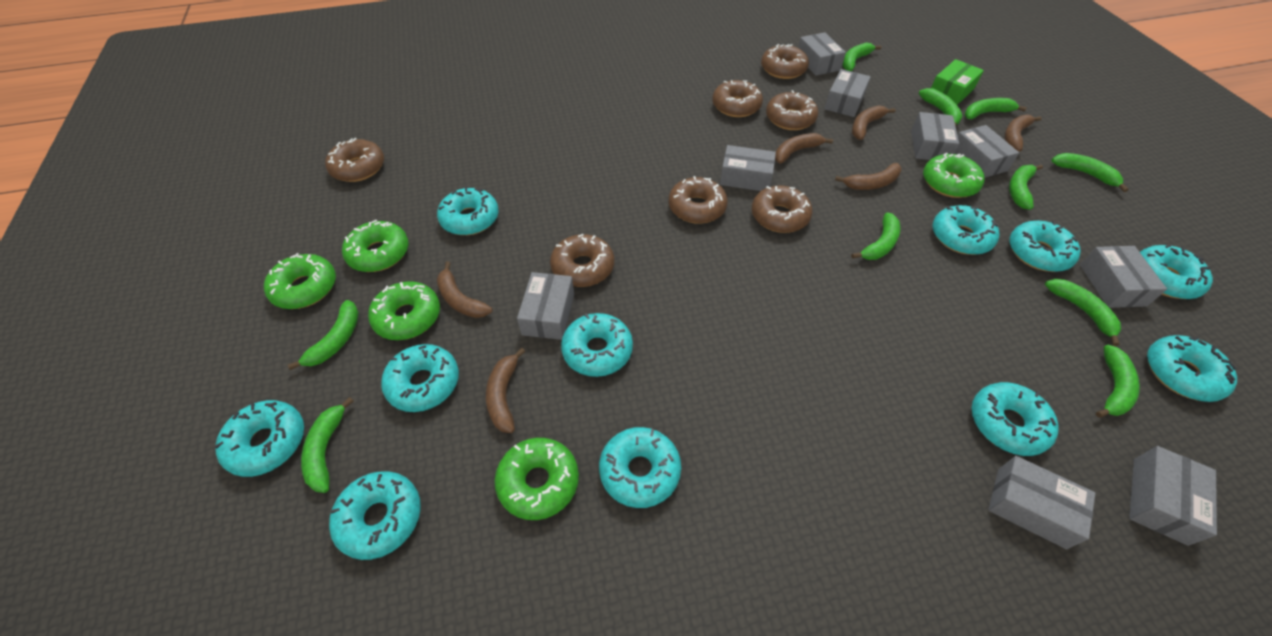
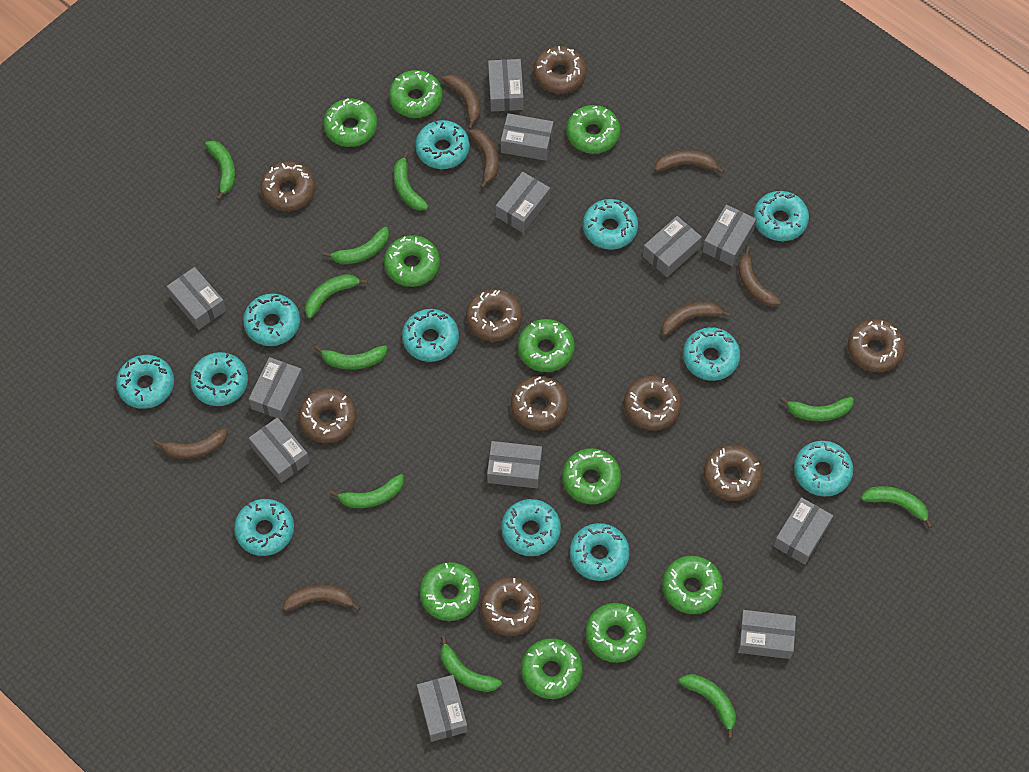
brown banana: 6 -> 7
brown donut: 7 -> 9
green box: 1 -> 0
green donut: 5 -> 10
grey box: 9 -> 12
turquoise donut: 11 -> 12

